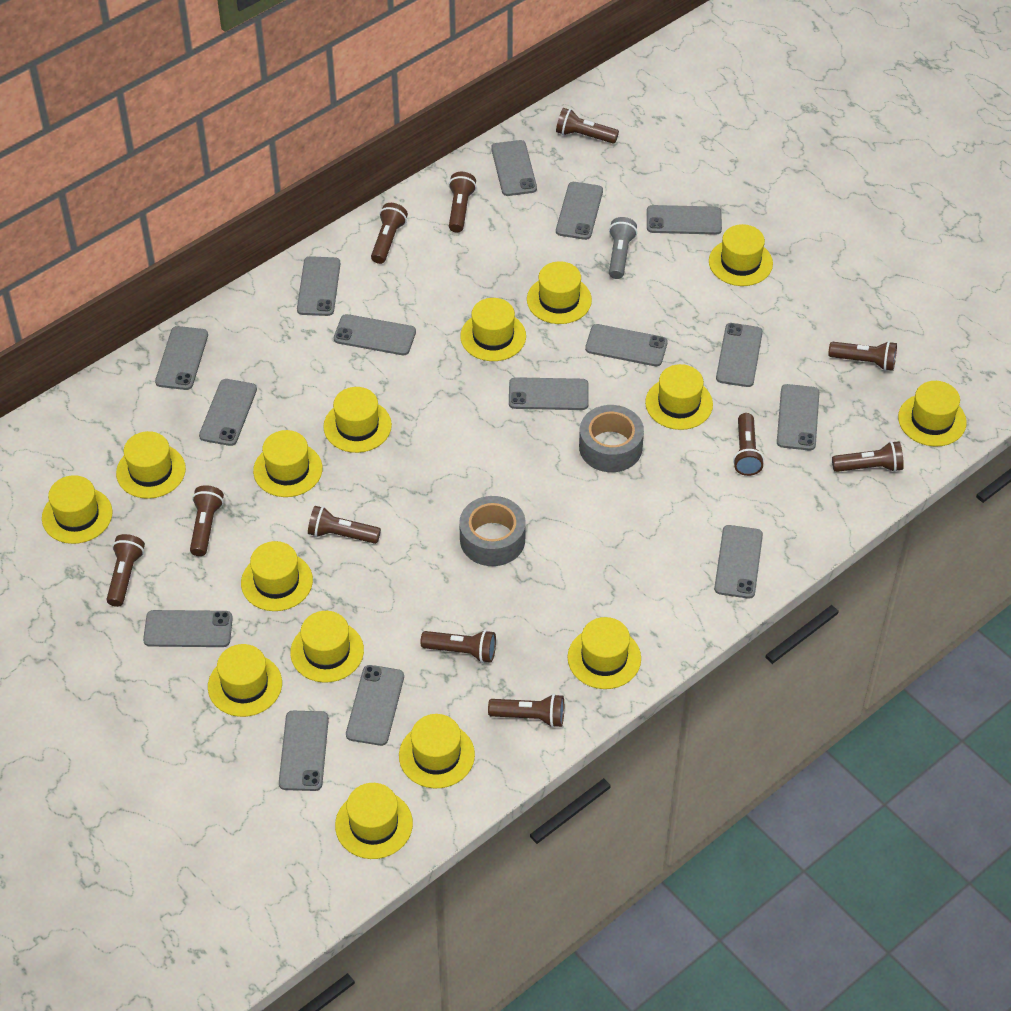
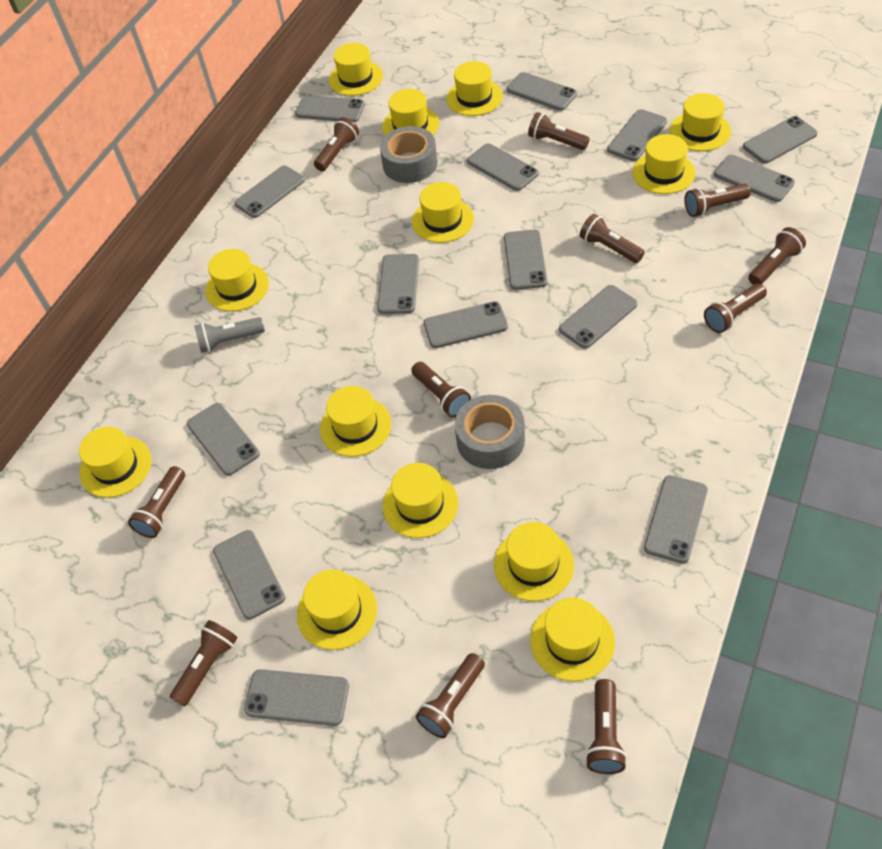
yellow hat: 15 -> 13

